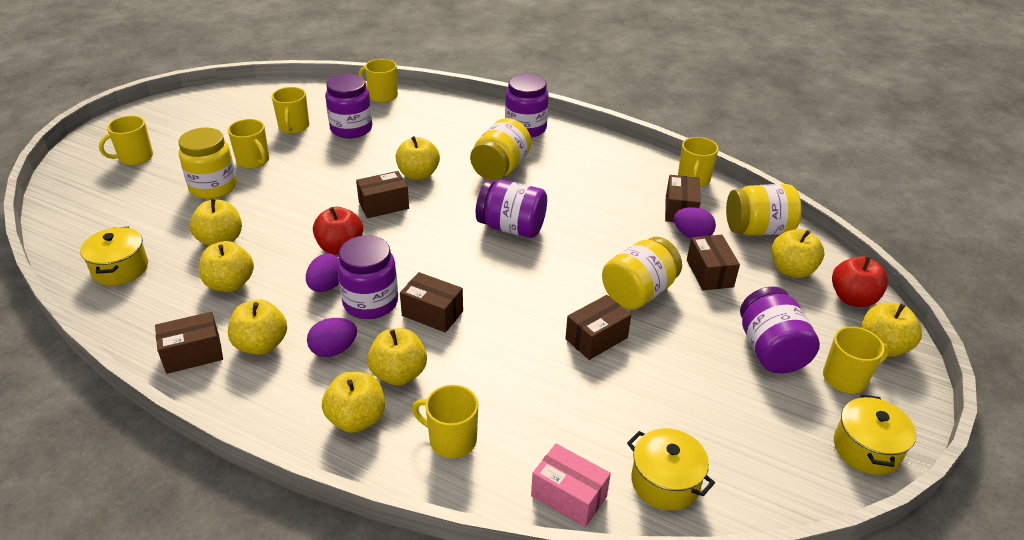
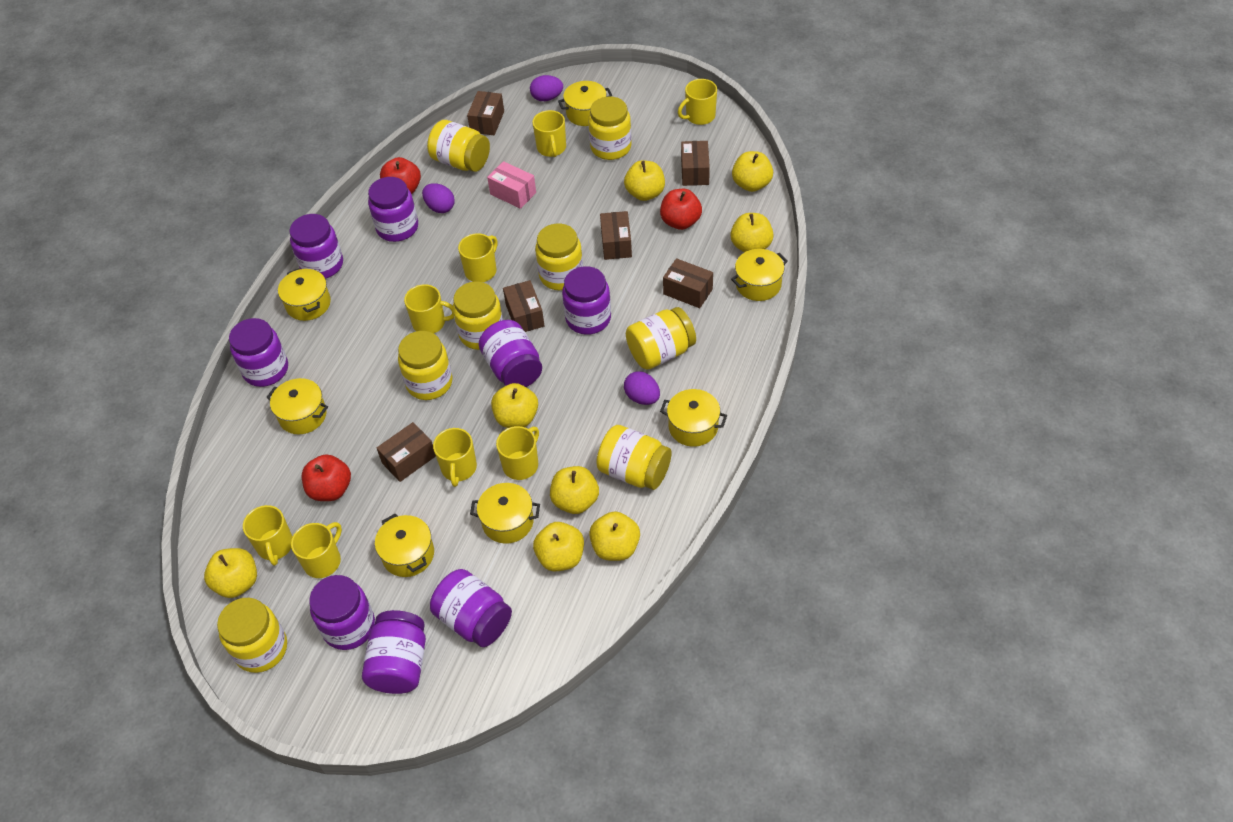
purple jar: 5 -> 8
red apple: 2 -> 3
yellow jar: 4 -> 8
yellow mug: 7 -> 8
yellow pot: 3 -> 7

